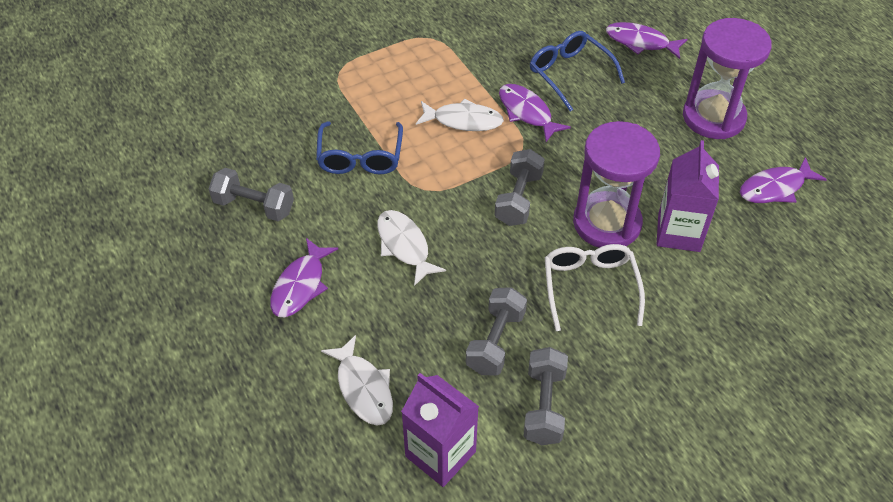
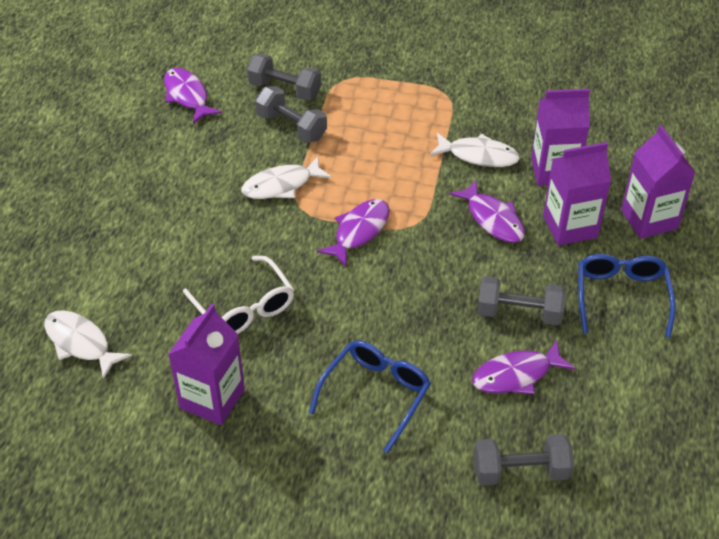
purple carton: 2 -> 4
purple hourglass: 2 -> 0

